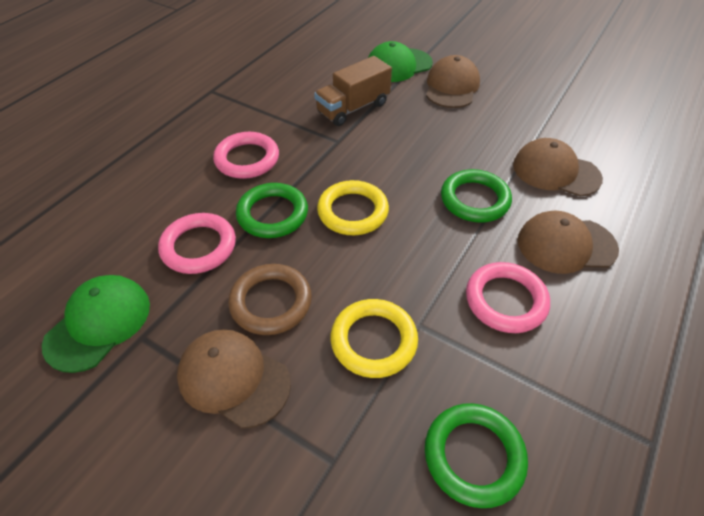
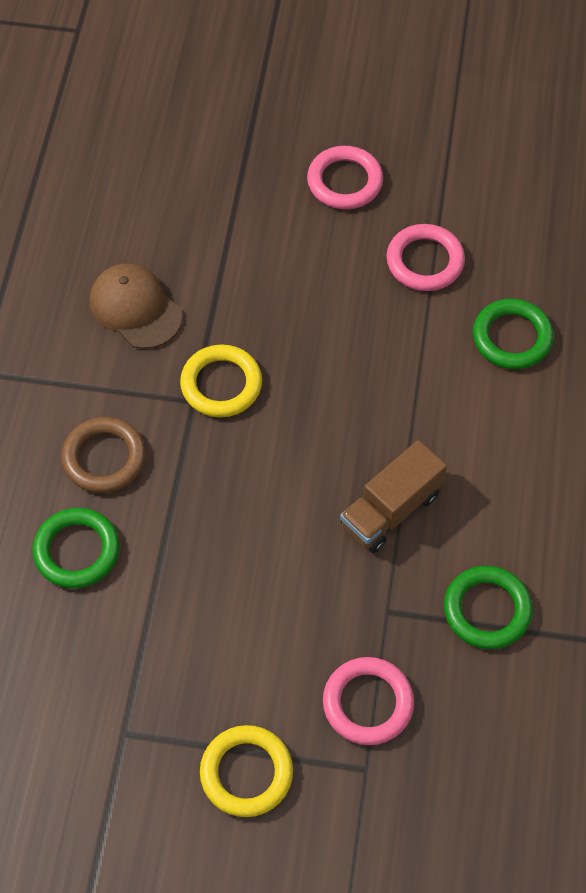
brown cap: 4 -> 1
green cap: 2 -> 0

